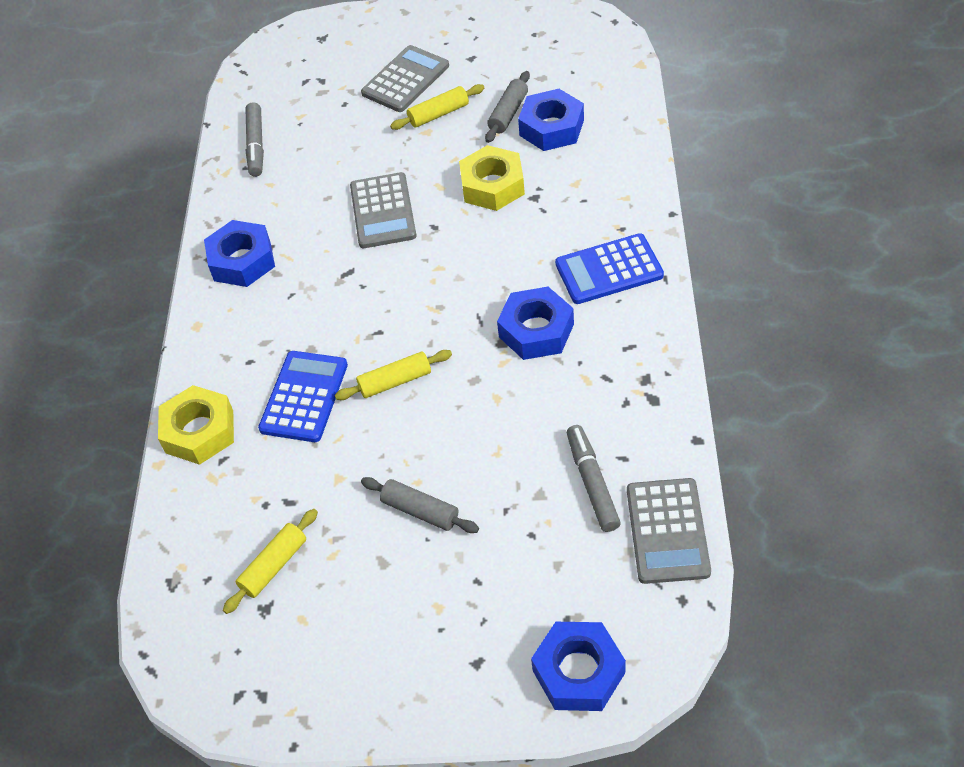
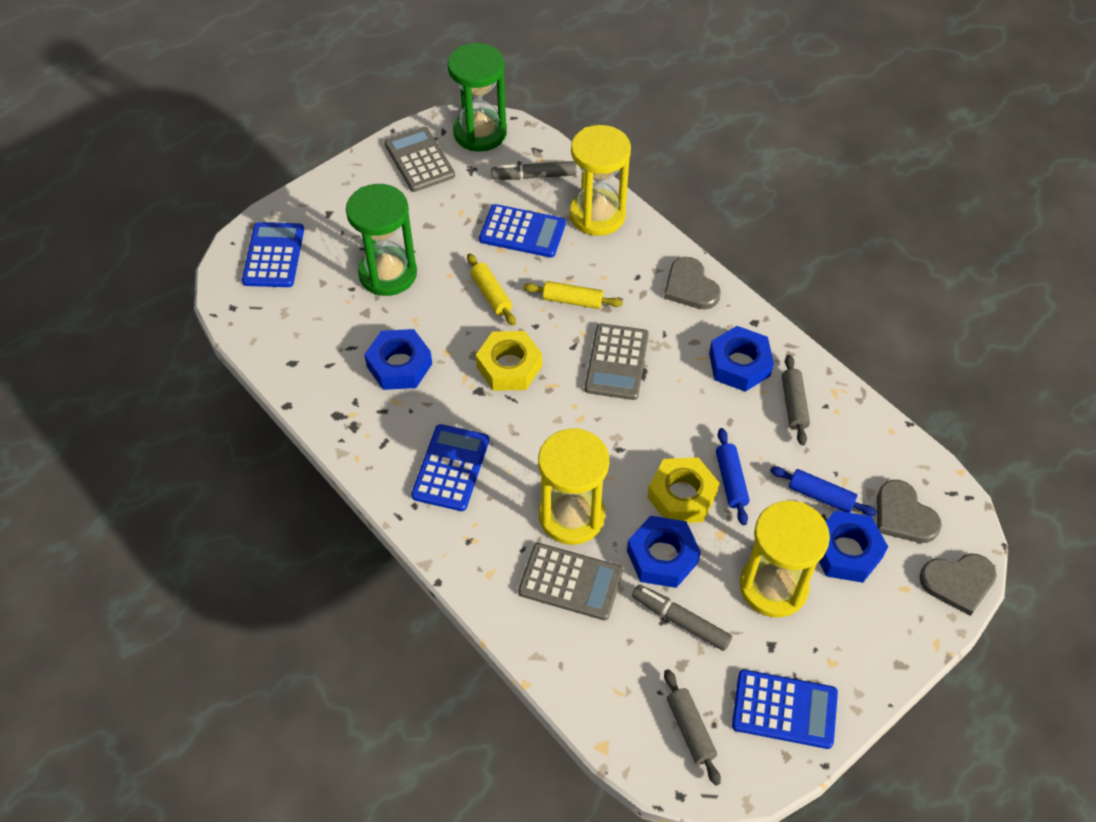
blue calculator: 2 -> 4
blue rolling pin: 0 -> 2
green hourglass: 0 -> 2
grey heart: 0 -> 3
yellow hourglass: 0 -> 3
yellow rolling pin: 3 -> 2

